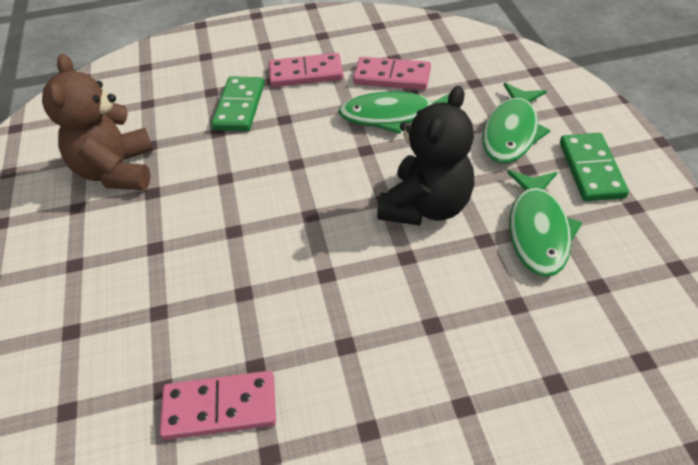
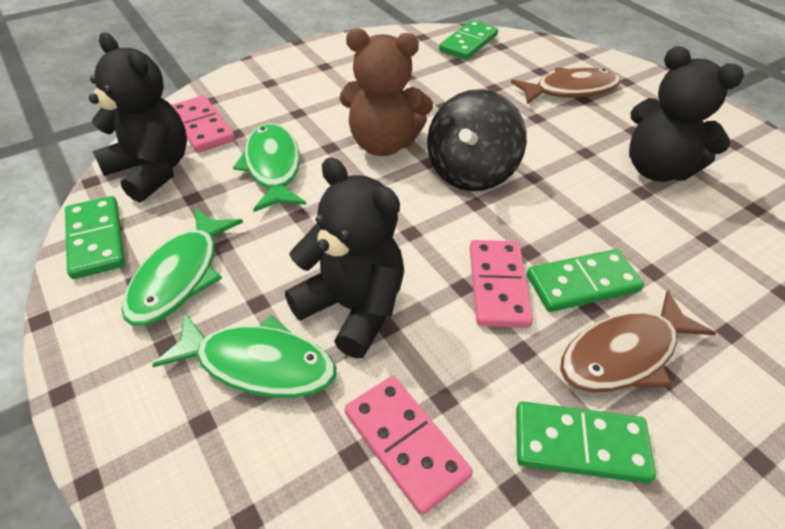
black spinning top: 0 -> 1
black teddy bear: 1 -> 3
brown fish: 0 -> 2
green domino: 2 -> 4

